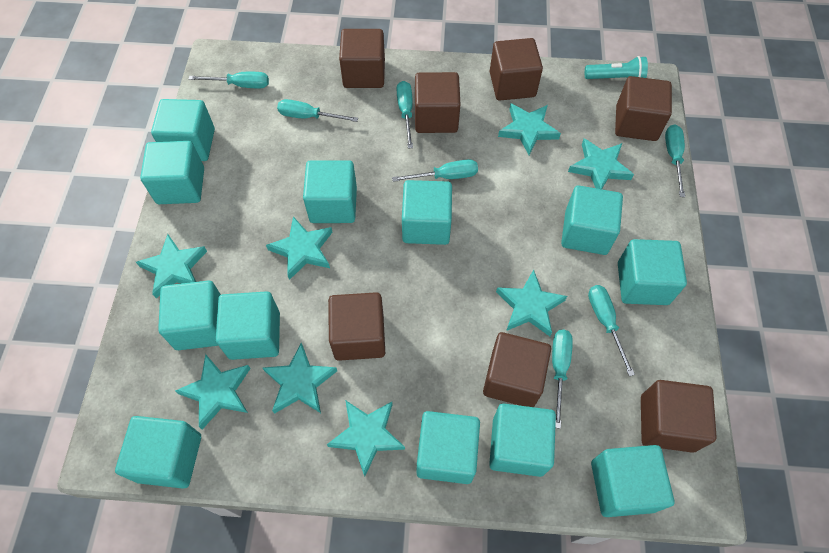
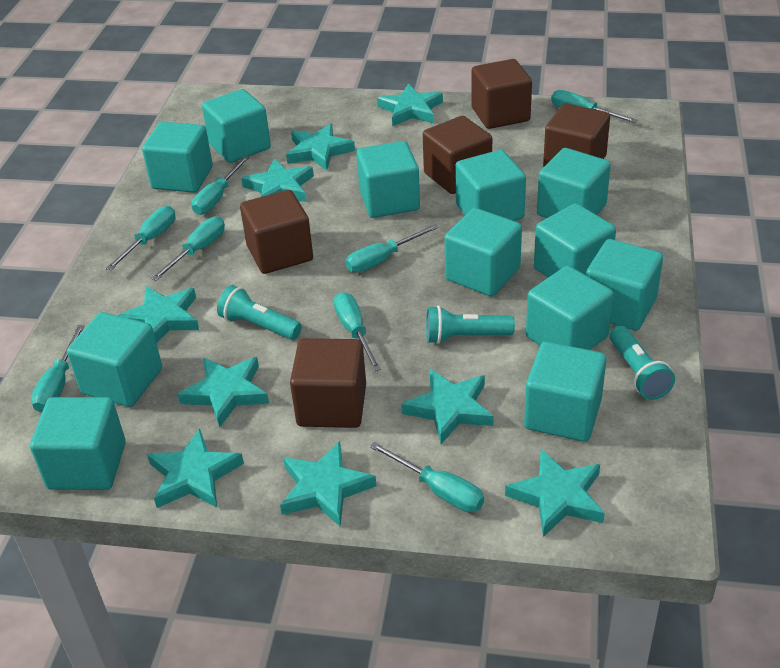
brown cube: 7 -> 5
turquoise flashlight: 1 -> 3
turquoise screwdriver: 7 -> 8
turquoise star: 8 -> 9

